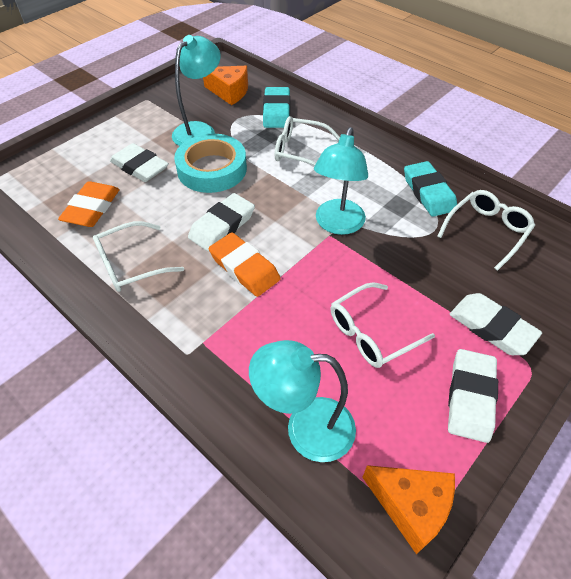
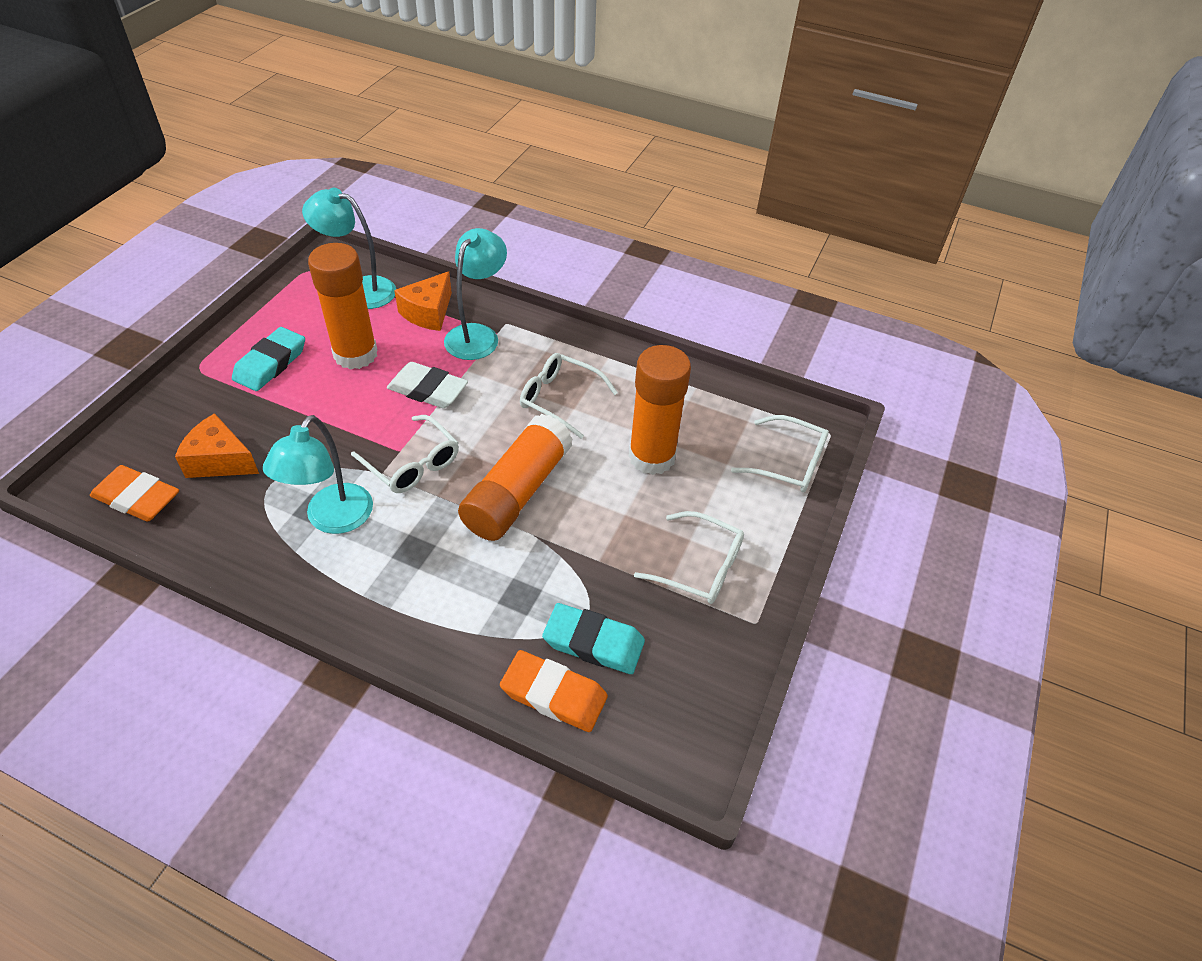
orange glue stick: 0 -> 3
turquoise tape: 1 -> 0
white eraser: 4 -> 1

